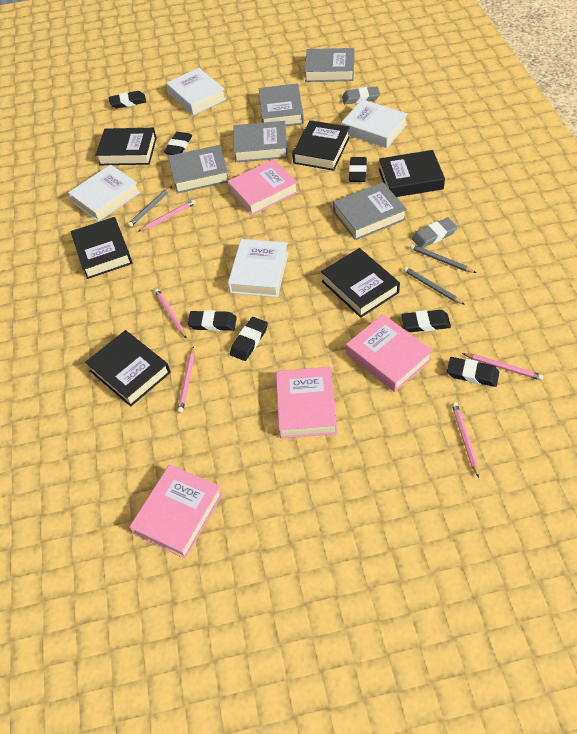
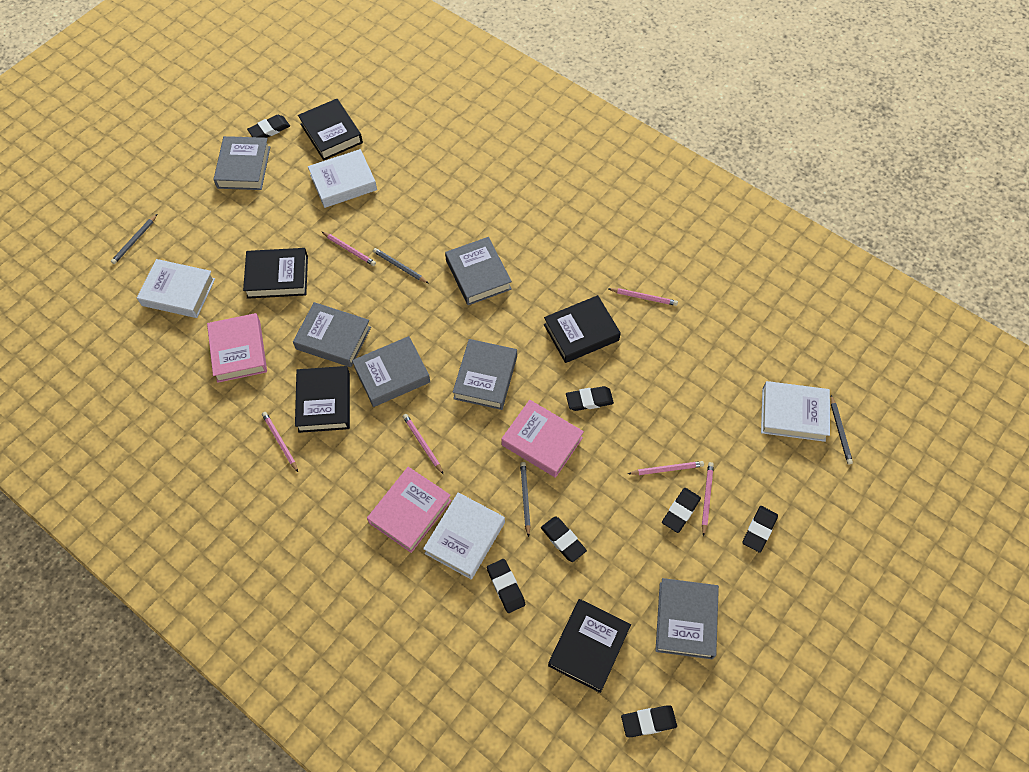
black book: 6 -> 5
grey book: 5 -> 6
grey eraser: 2 -> 0
grey pencil: 3 -> 4
pink book: 4 -> 3
pink pencil: 5 -> 6

